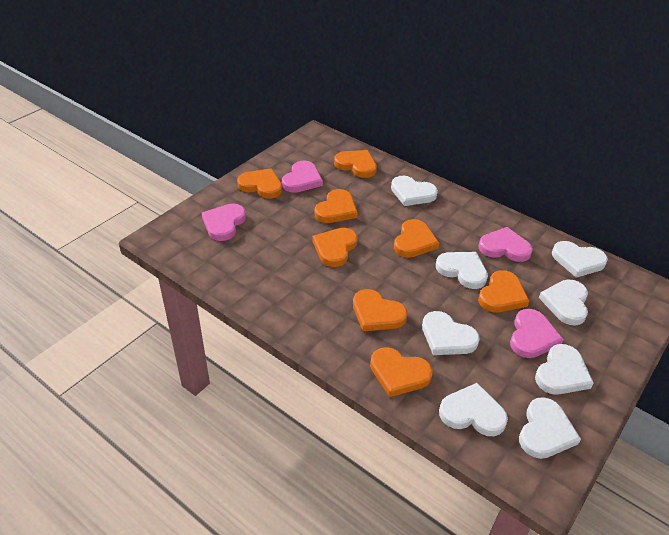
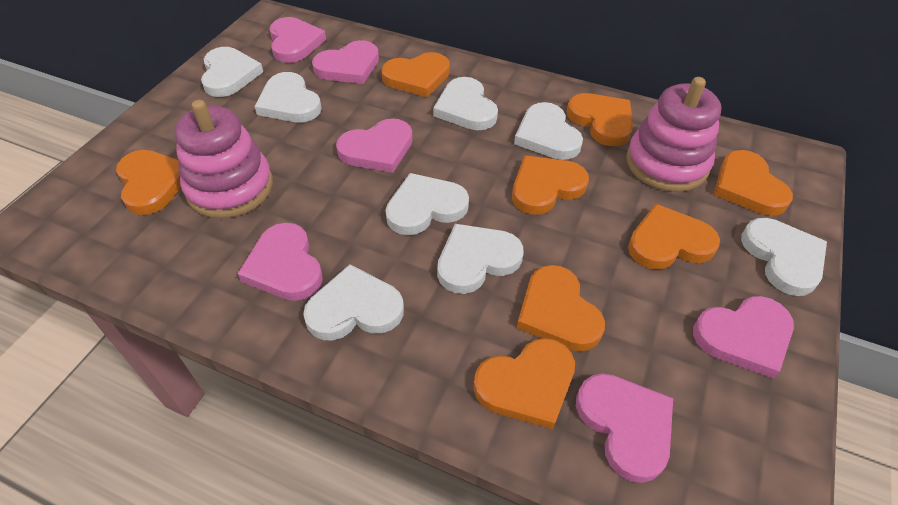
pink heart: 4 -> 6
pink stacking toy: 0 -> 2

